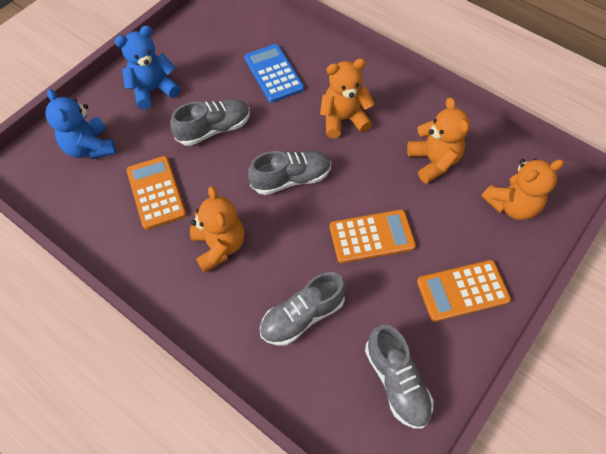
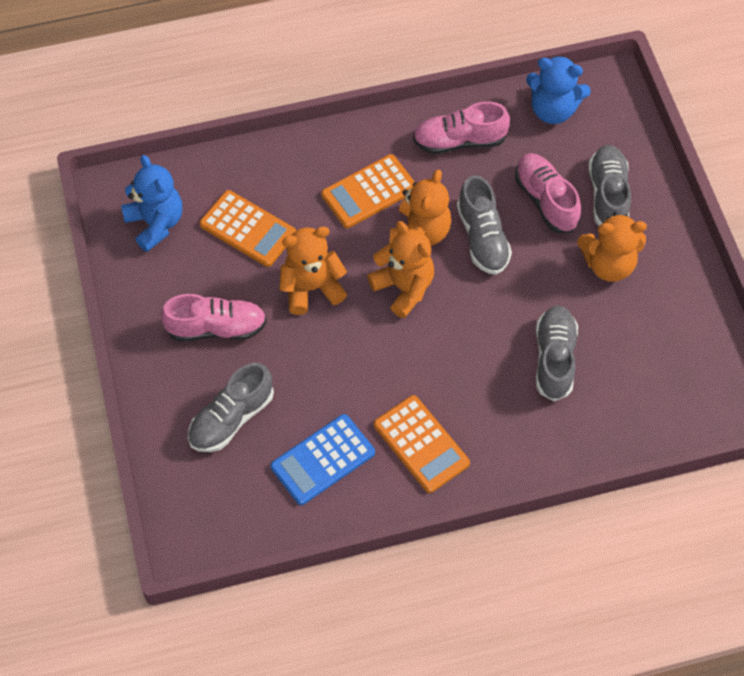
pink shoe: 0 -> 3

